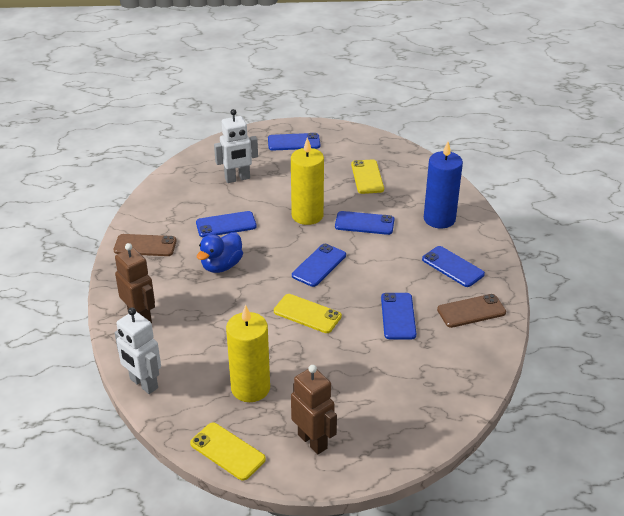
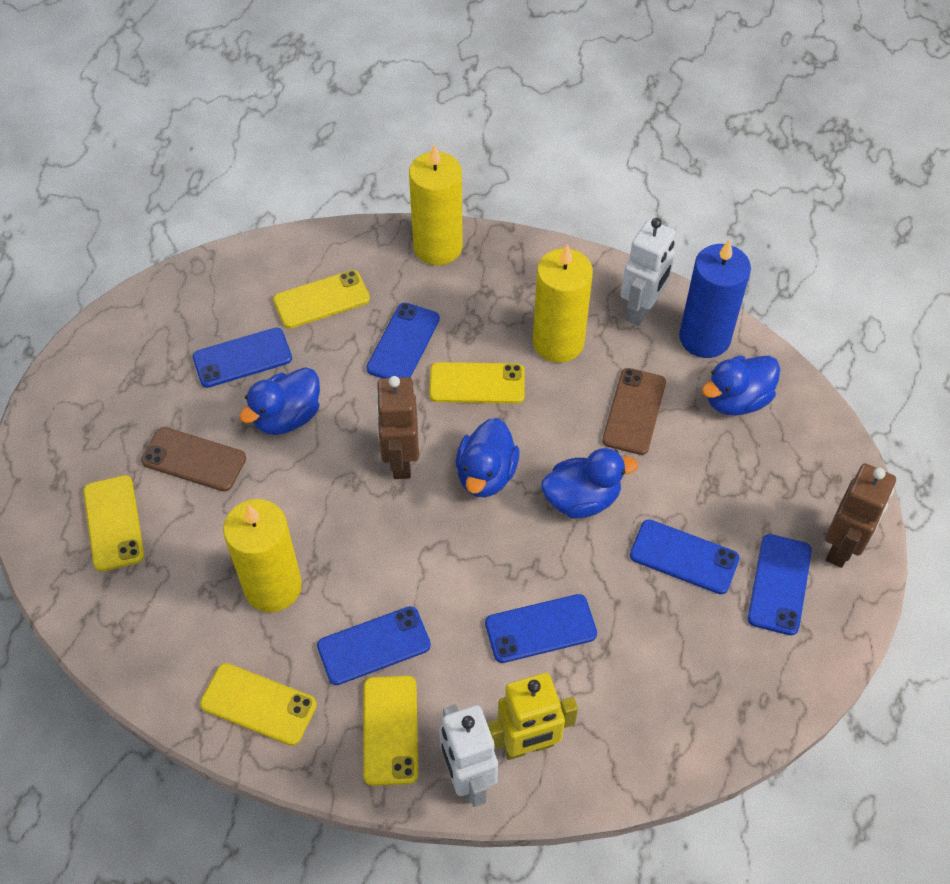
blue duck: 1 -> 4
yellow candle: 2 -> 3
yellow phone: 3 -> 5
yellow robot: 0 -> 1

